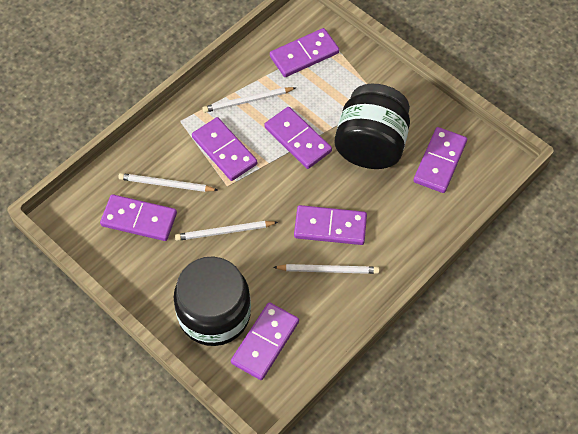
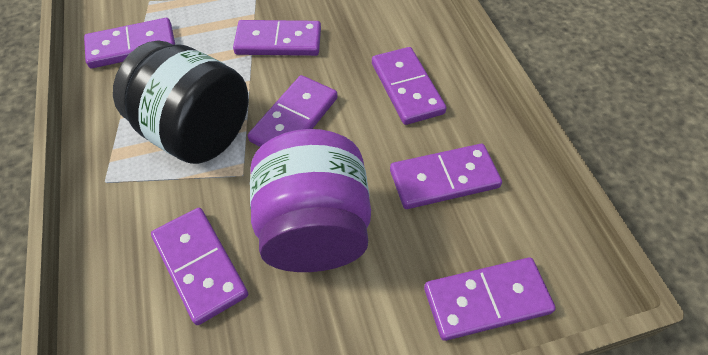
black jar: 2 -> 1
purple jar: 0 -> 1
white pencil: 4 -> 0

